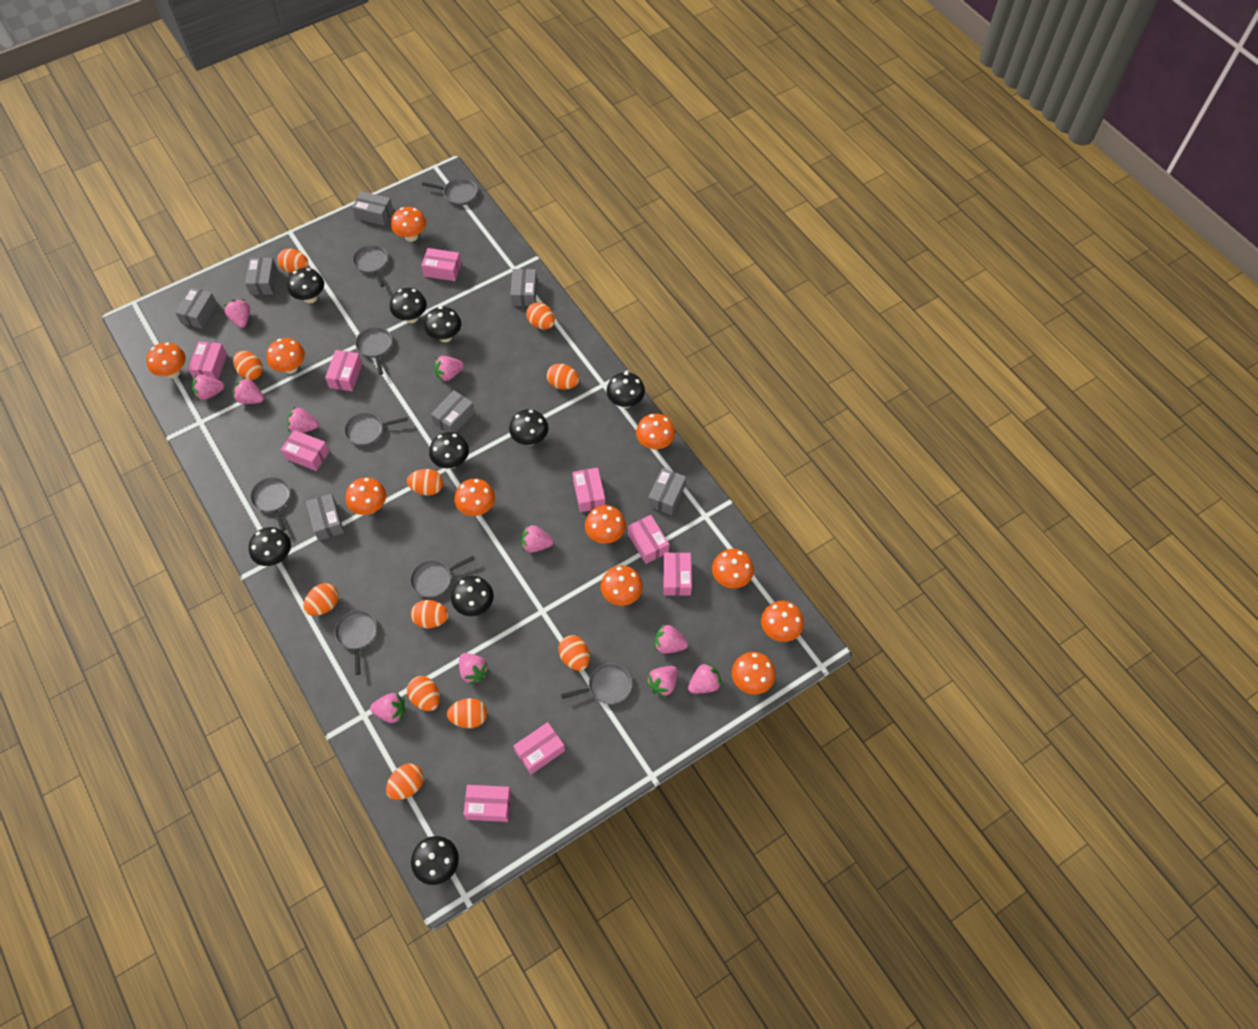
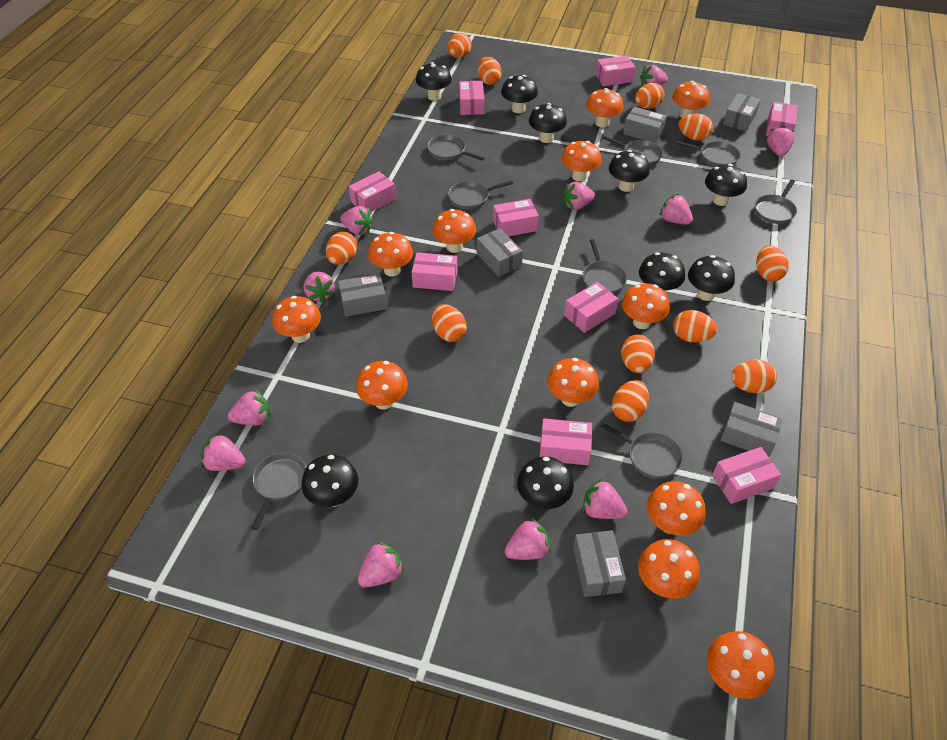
grey box: 7 -> 6
orange mushroom: 11 -> 12

